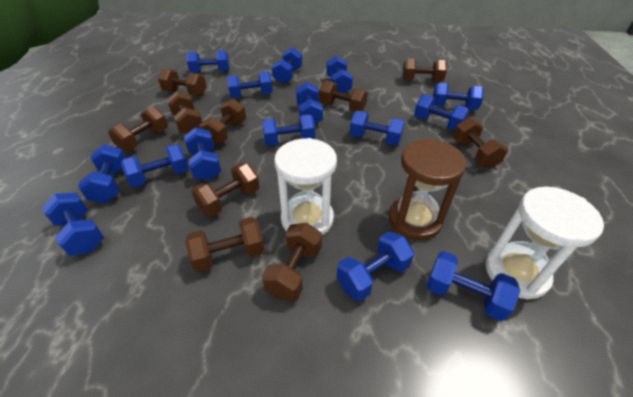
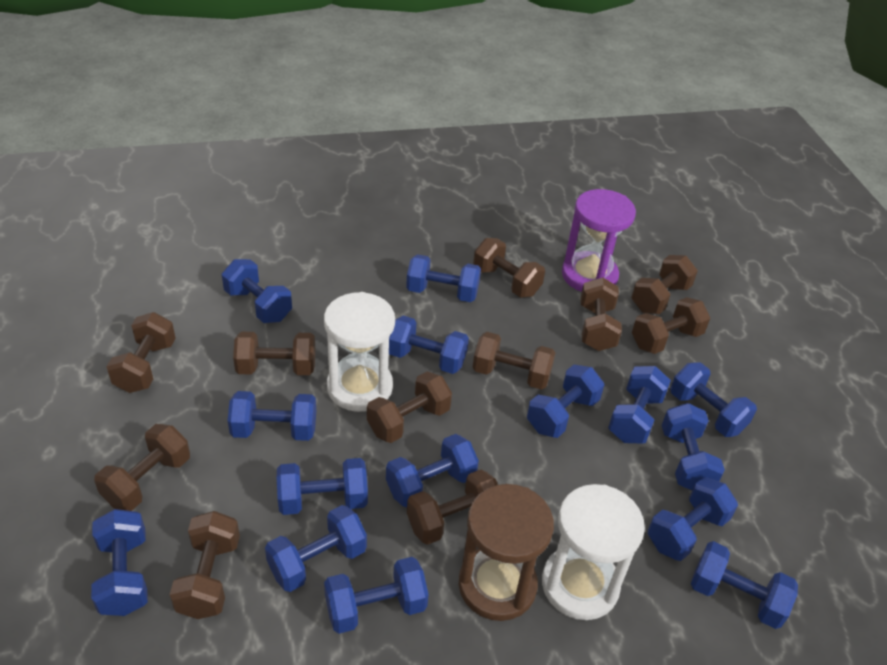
brown dumbbell: 10 -> 11
purple hourglass: 0 -> 1

